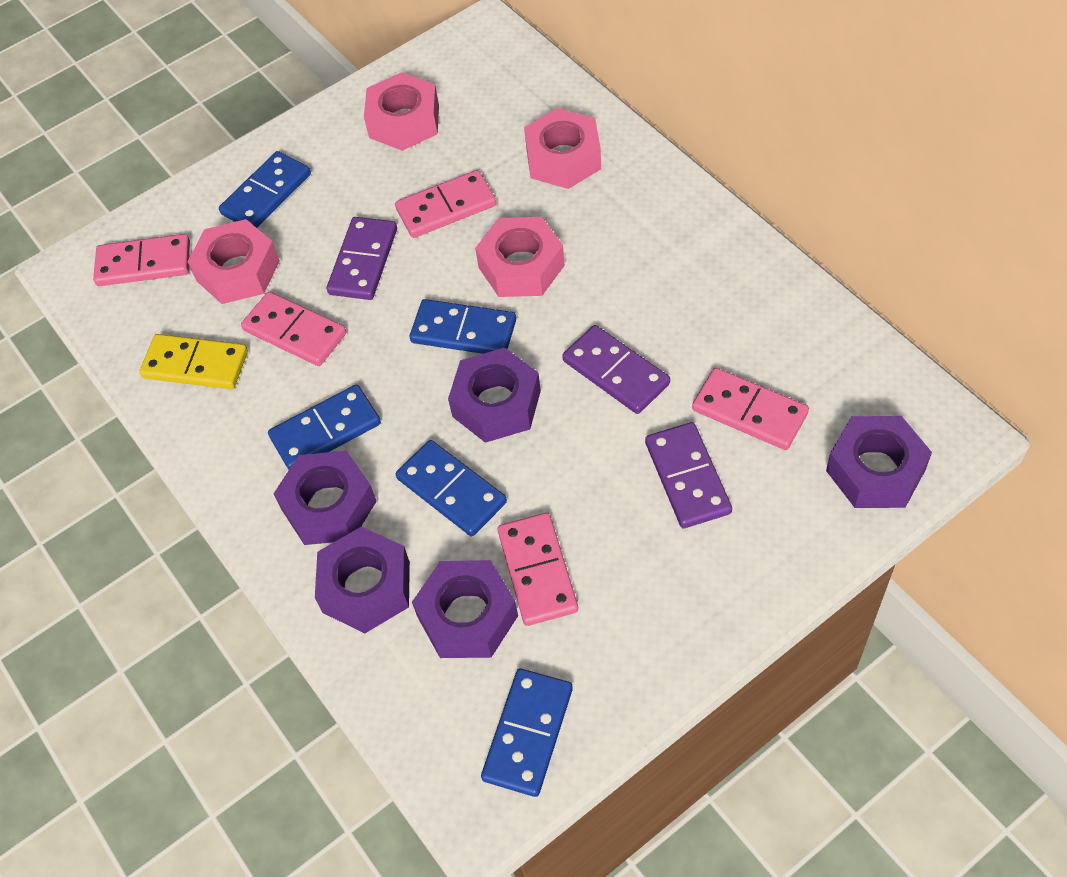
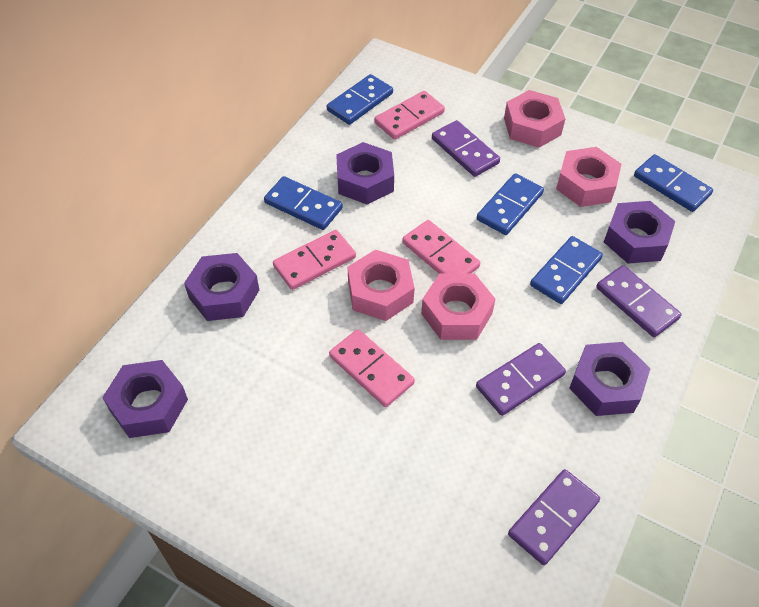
pink domino: 5 -> 4
purple domino: 3 -> 4
yellow domino: 1 -> 0

